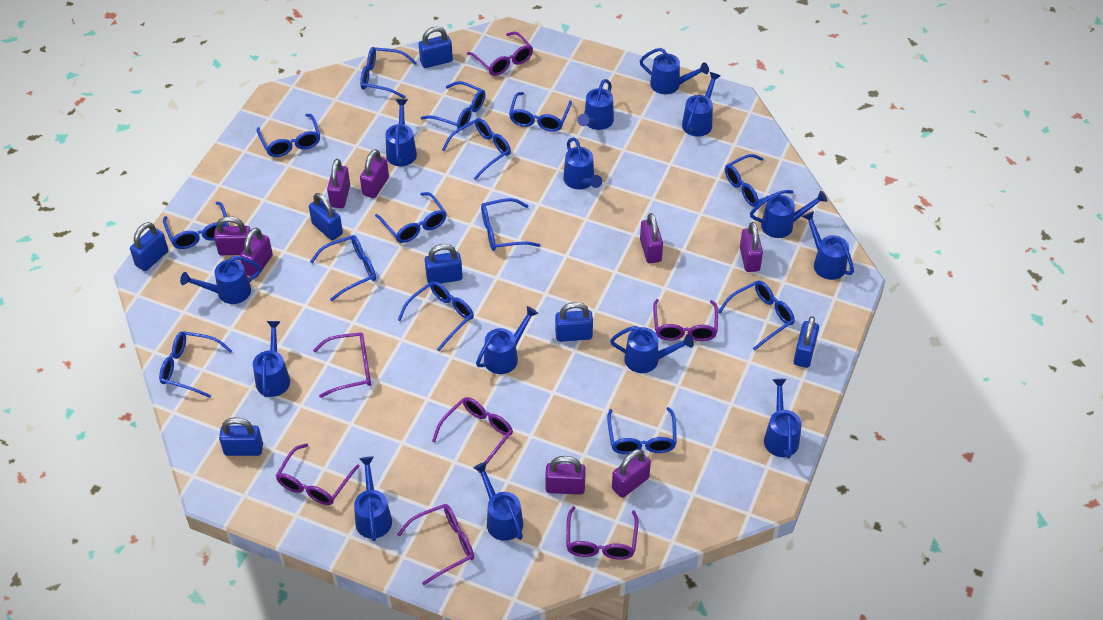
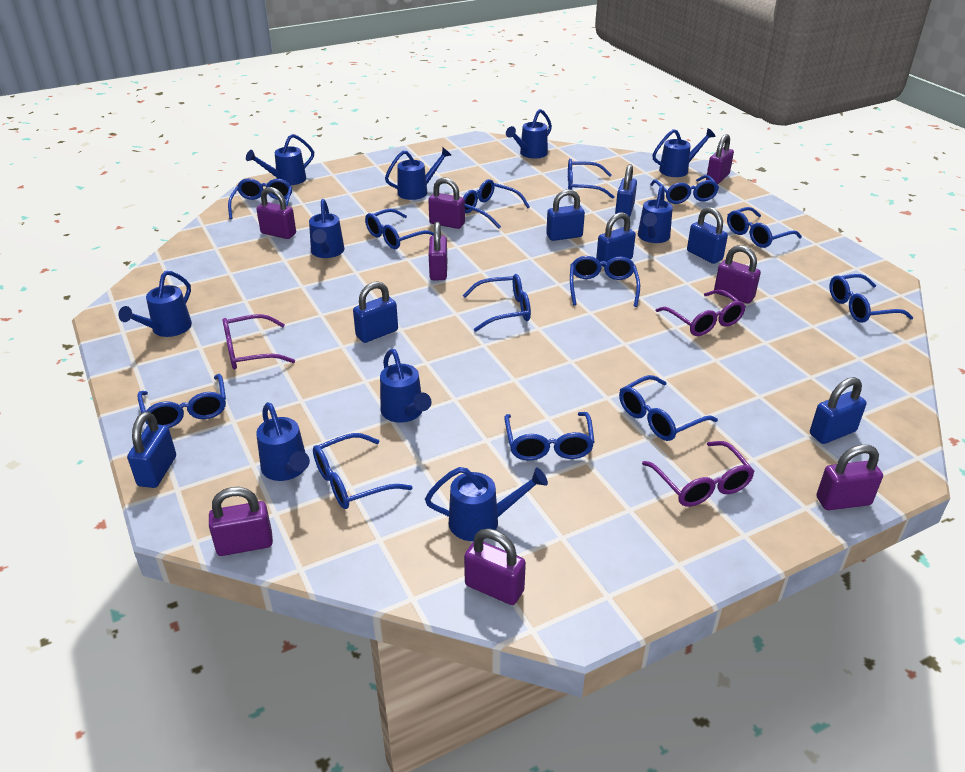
blue glasses: 14 -> 13
blue watering can: 14 -> 10
purple glasses: 7 -> 3

